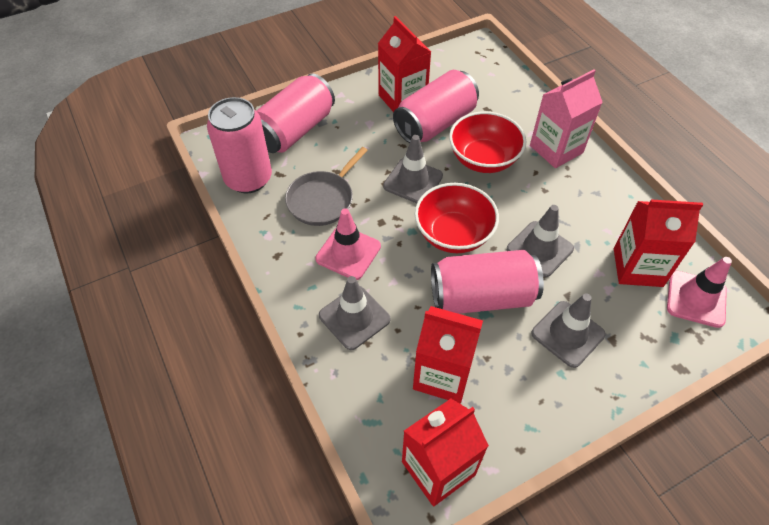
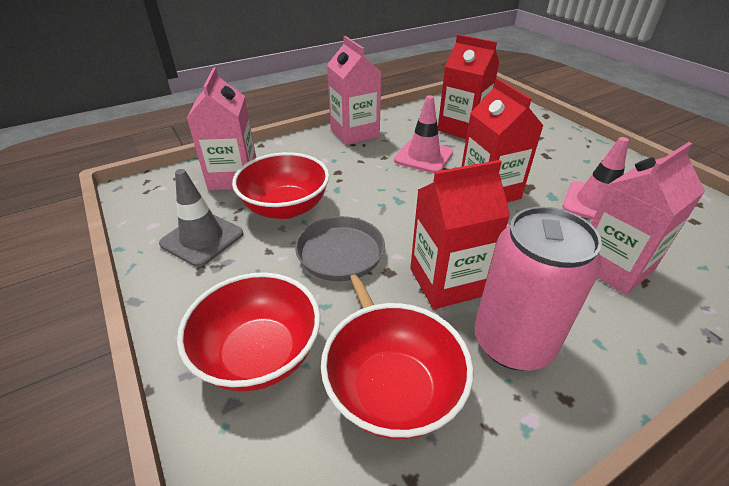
grey traffic cone: 4 -> 1
pink can: 4 -> 1
pink carton: 1 -> 3
red bowl: 2 -> 3
red carton: 4 -> 3

